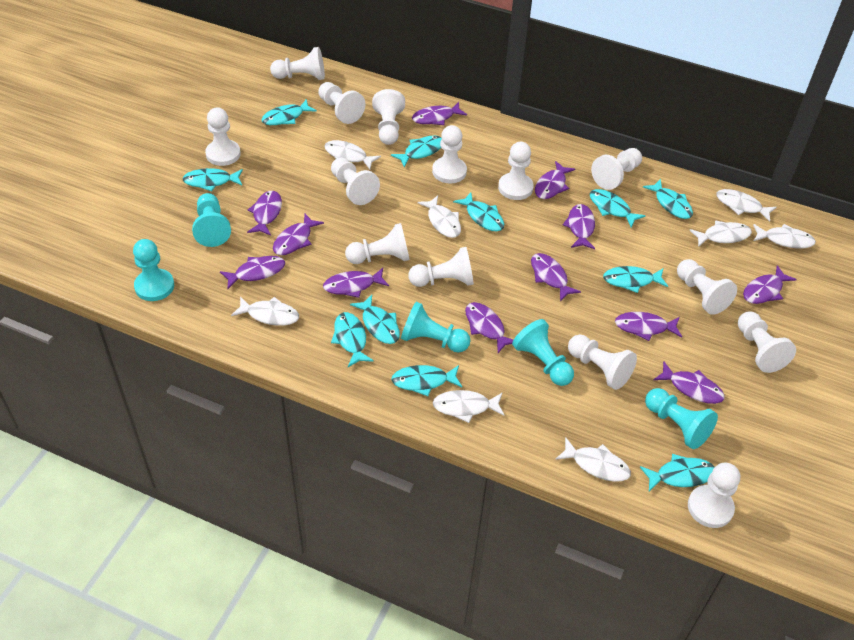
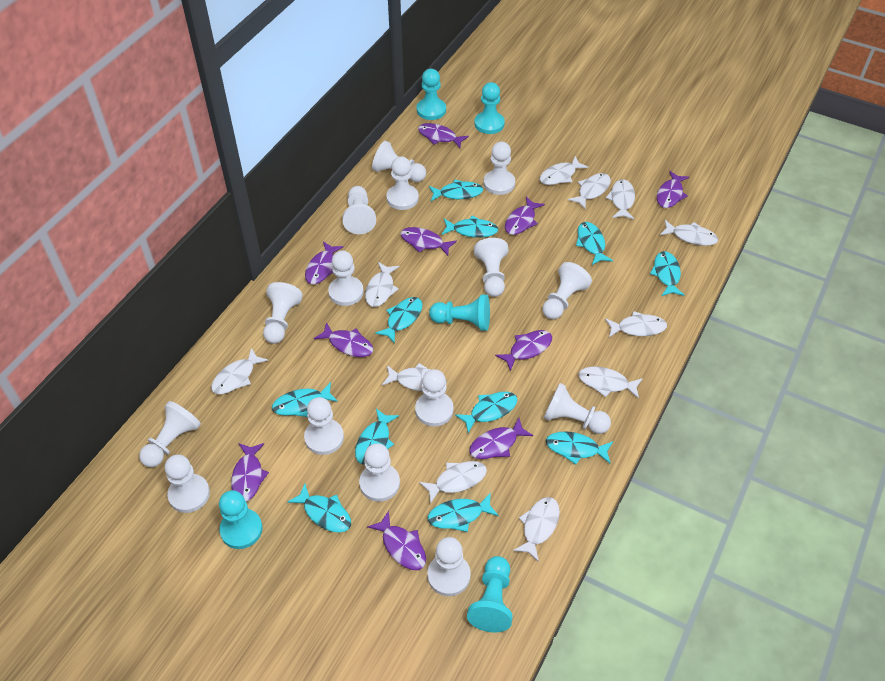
purple fish: 12 -> 10
white fish: 8 -> 11
white pawn: 14 -> 15

